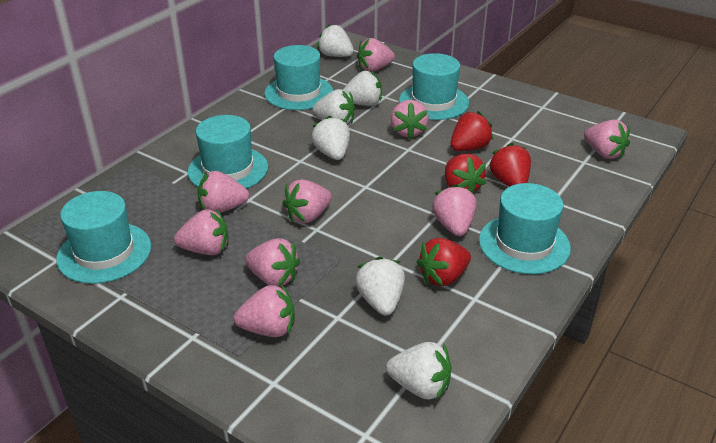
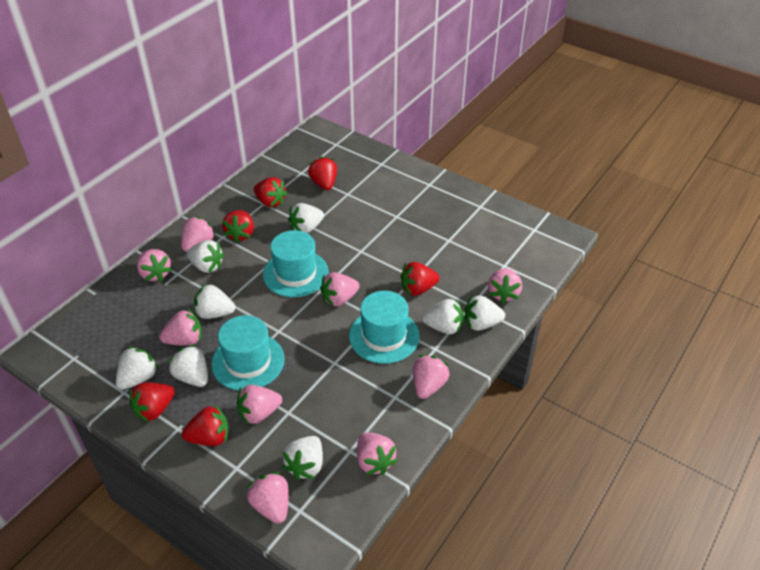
red strawberry: 4 -> 6
turquoise hat: 5 -> 3
white strawberry: 6 -> 8

